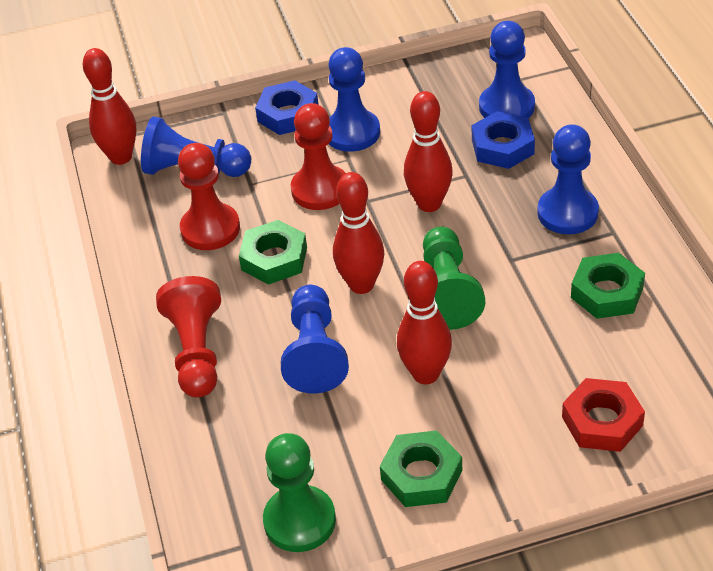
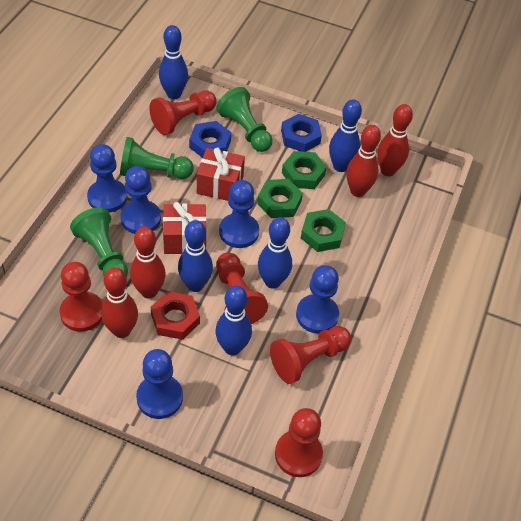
blue bowling pin: 0 -> 5
green pawn: 2 -> 3
red gift: 0 -> 2
red pawn: 3 -> 5

